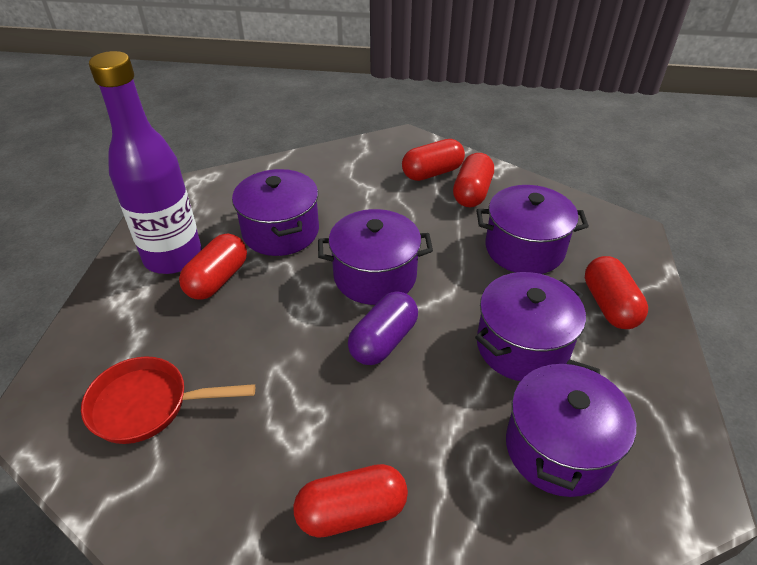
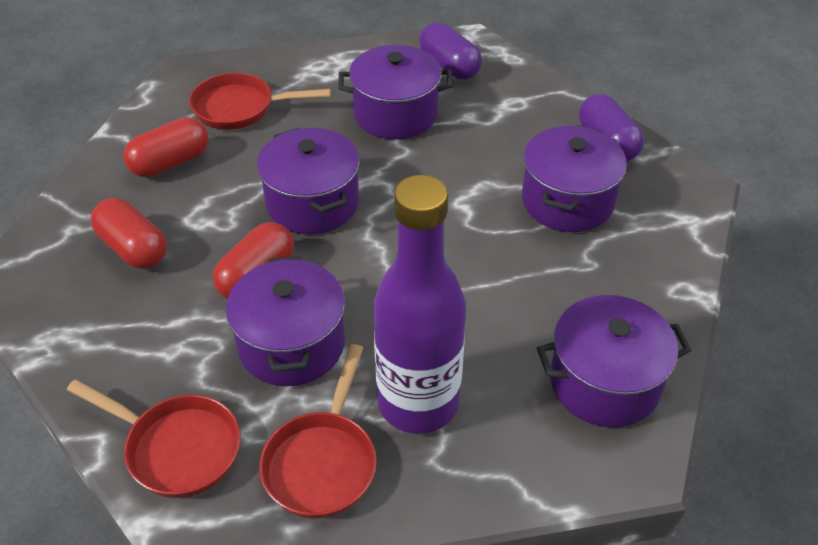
purple capsule: 1 -> 2
red capsule: 5 -> 3
red pan: 1 -> 3

